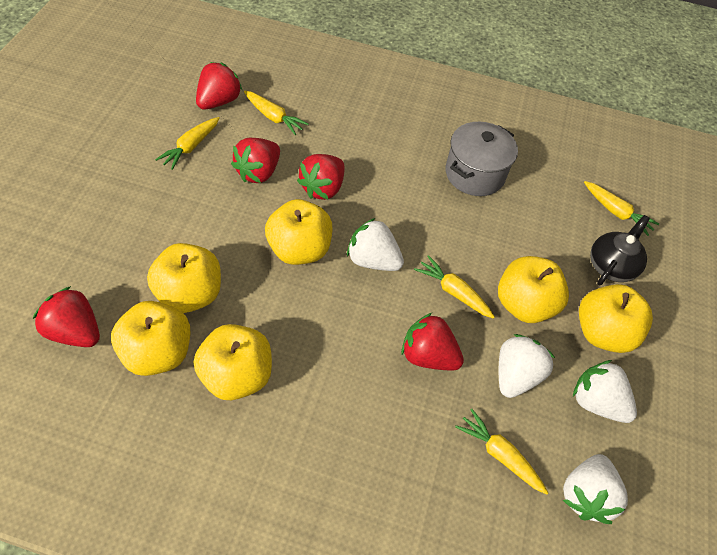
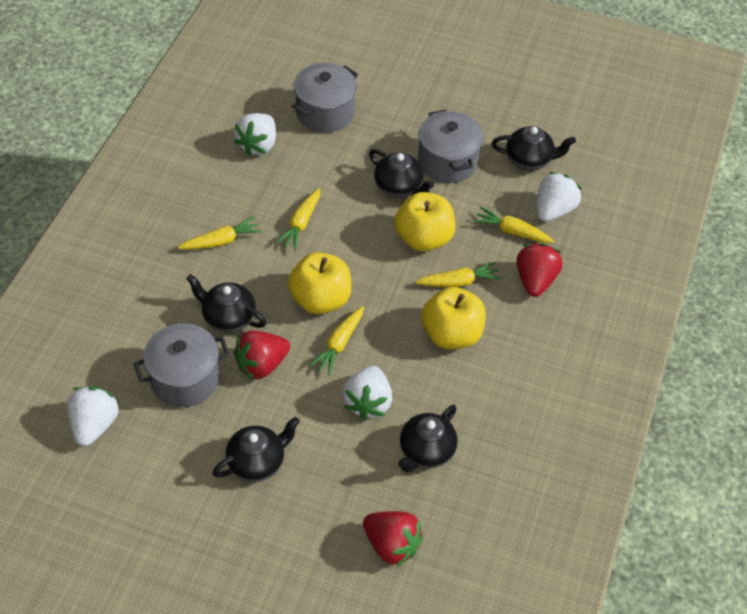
black teapot: 1 -> 5
grey pot: 1 -> 3
red strawberry: 5 -> 3
yellow apple: 6 -> 3

